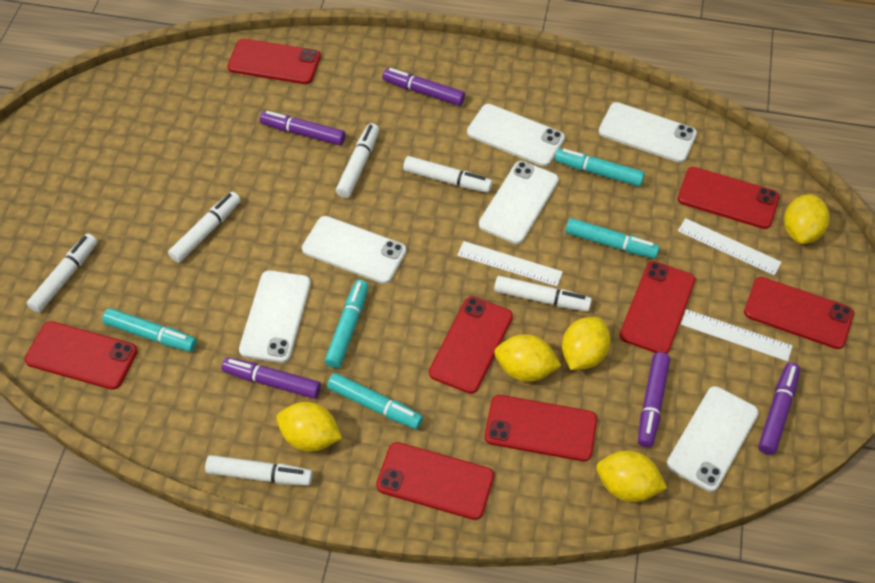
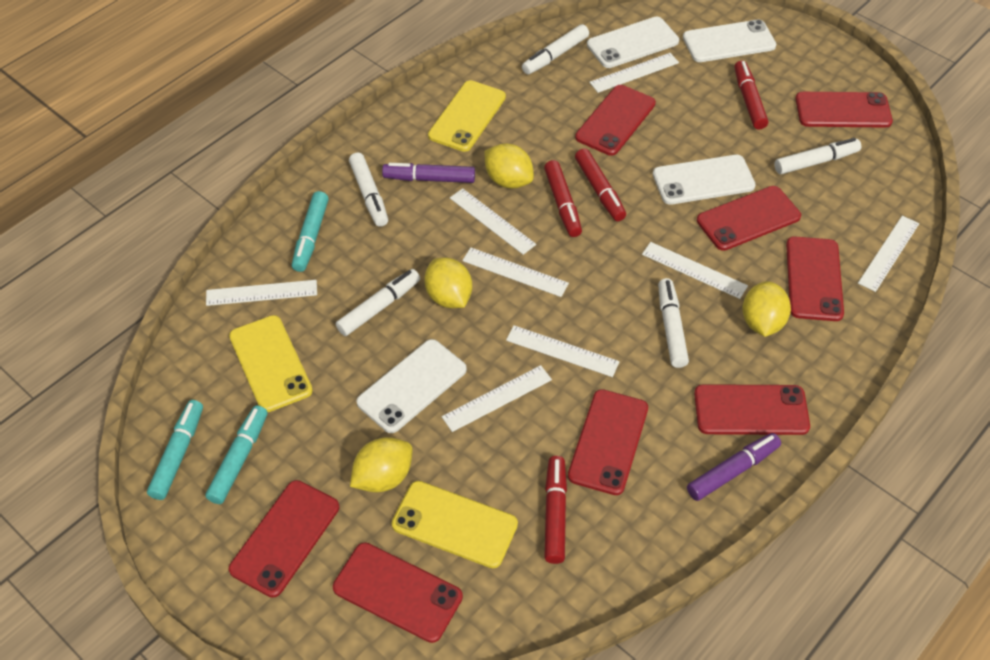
purple marker: 5 -> 2
red marker: 0 -> 4
turquoise marker: 5 -> 3
white marker: 6 -> 5
white phone: 6 -> 4
white ruler: 3 -> 8
yellow lemon: 5 -> 4
yellow phone: 0 -> 3

